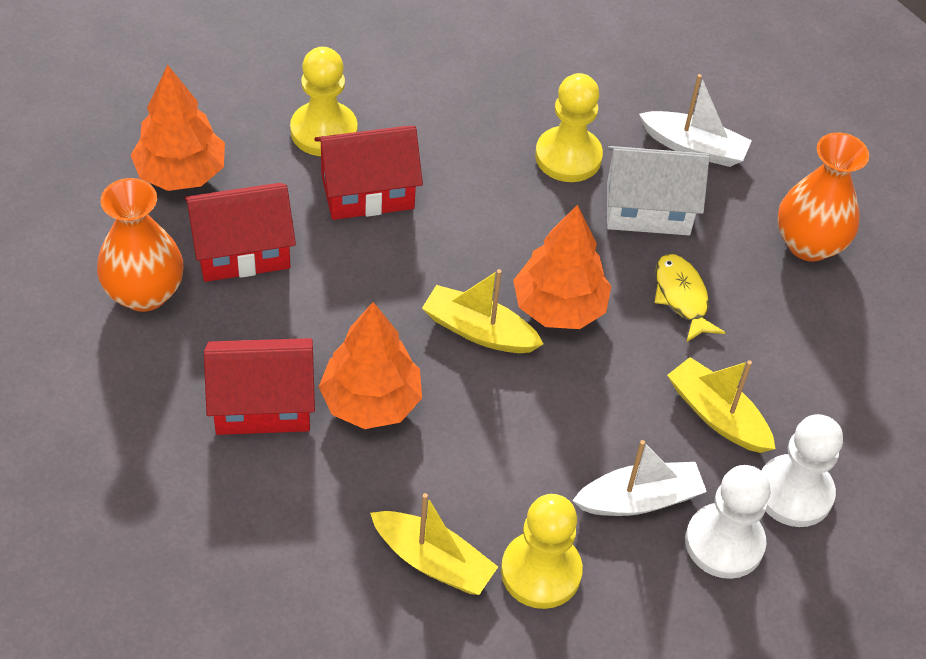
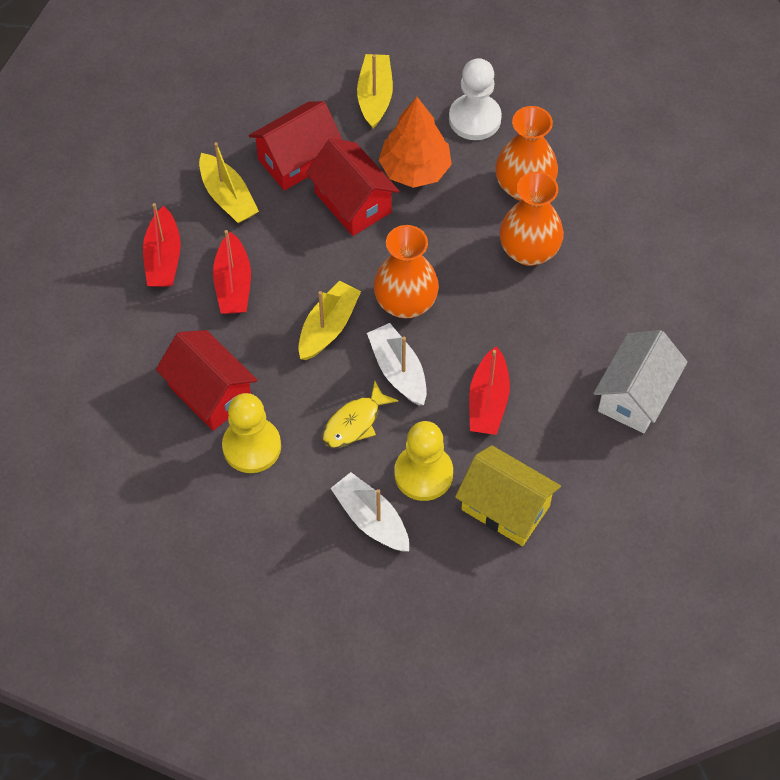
orange tree: 3 -> 1
orange vase: 2 -> 3
red boat: 0 -> 3
white pawn: 2 -> 1
yellow house: 0 -> 1
yellow pawn: 3 -> 2

